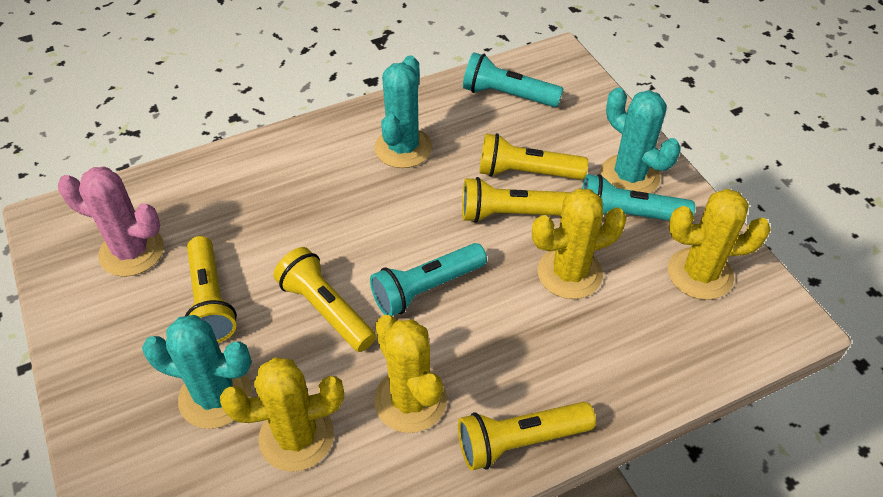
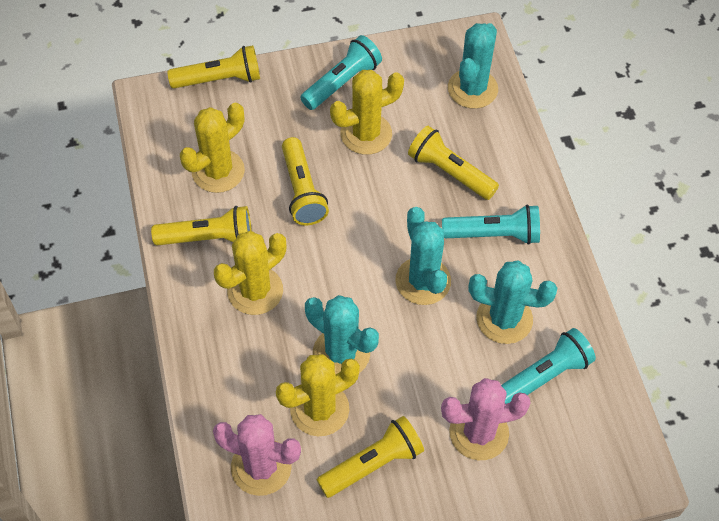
pink cactus: 1 -> 2
turquoise cactus: 3 -> 4

